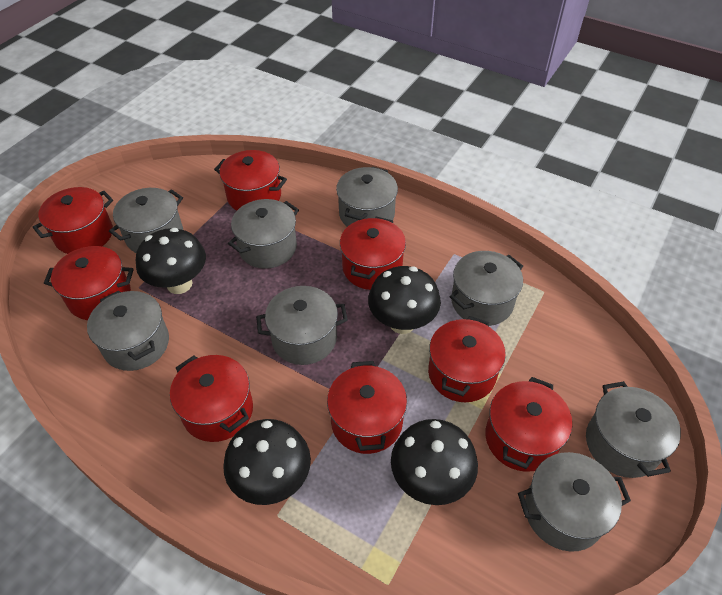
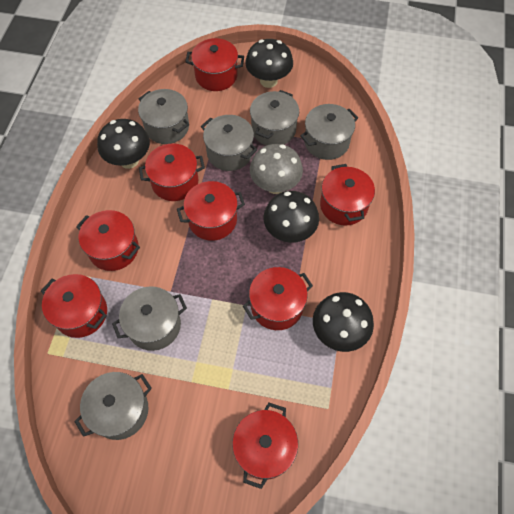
grey mushroom: 0 -> 1
grey pot: 8 -> 6

